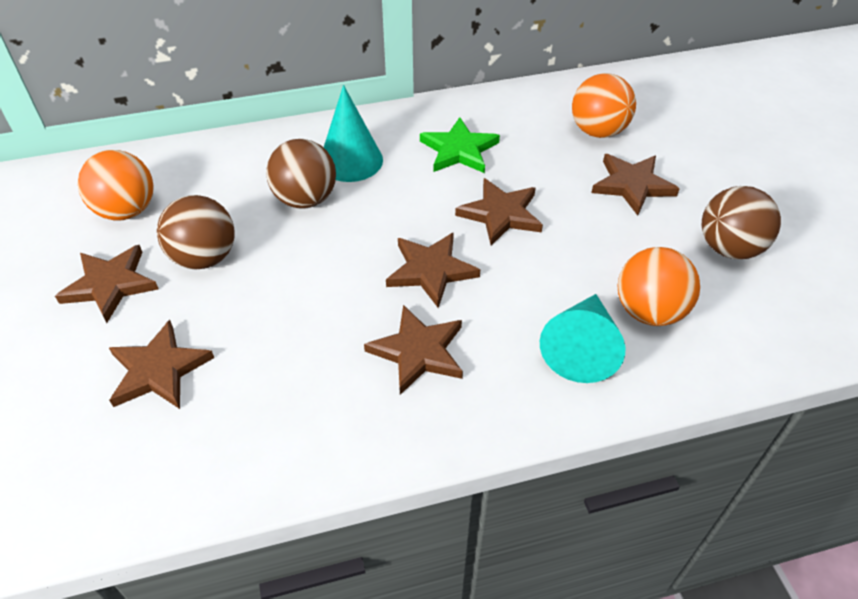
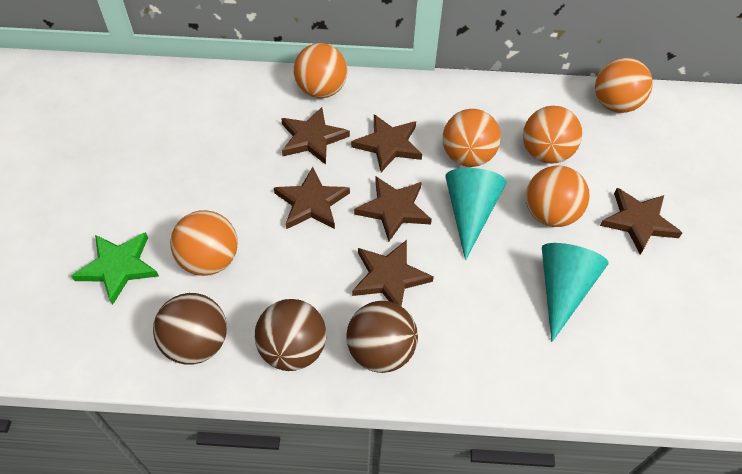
orange ball: 3 -> 6

